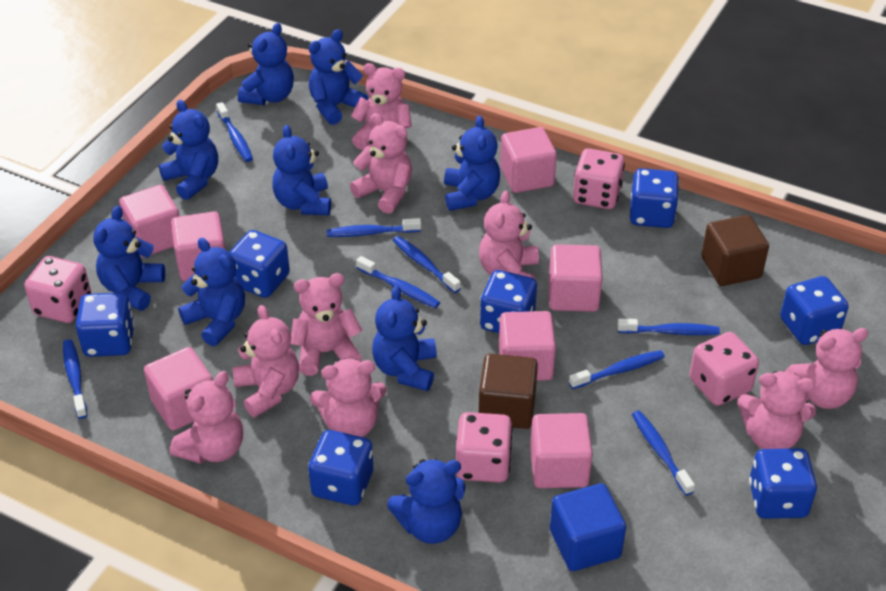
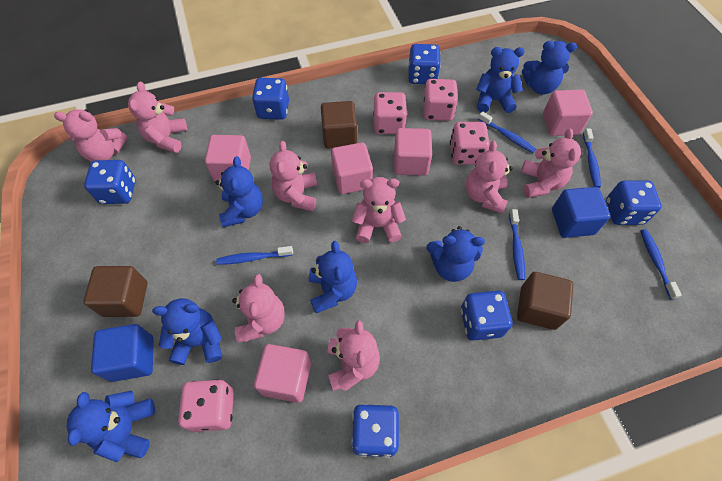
blue cube: 1 -> 2
blue dice: 7 -> 6
blue teddy bear: 9 -> 7
blue toothbrush: 8 -> 5
brown cube: 2 -> 3
pink cube: 7 -> 5
pink teddy bear: 9 -> 8

